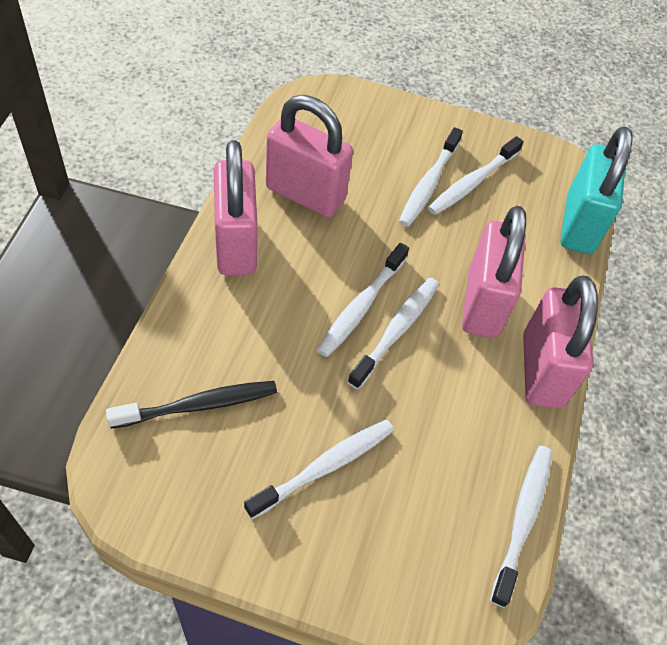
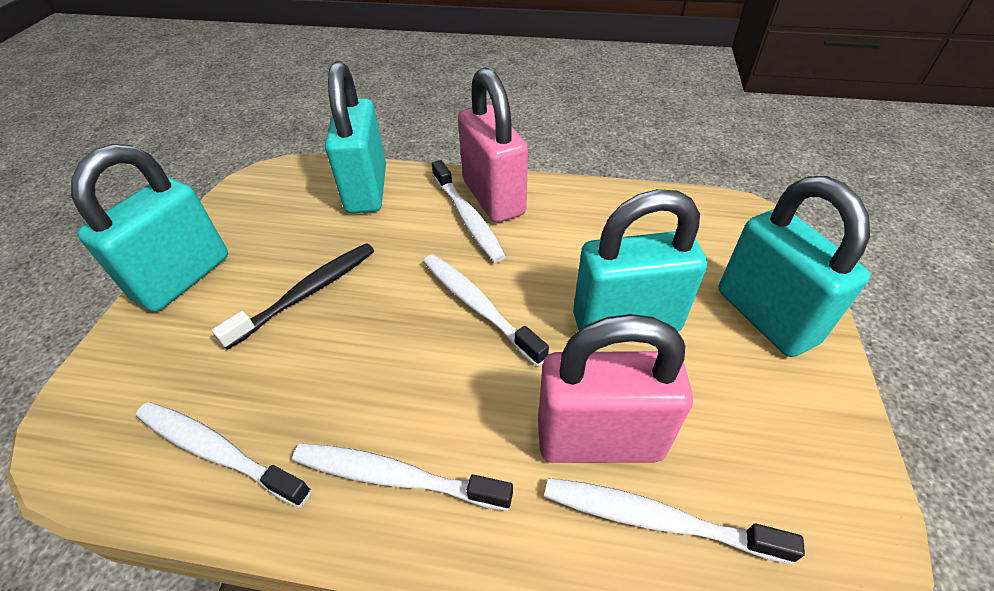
pink padlock: 4 -> 2
turquoise padlock: 1 -> 4
white toothbrush: 6 -> 5

